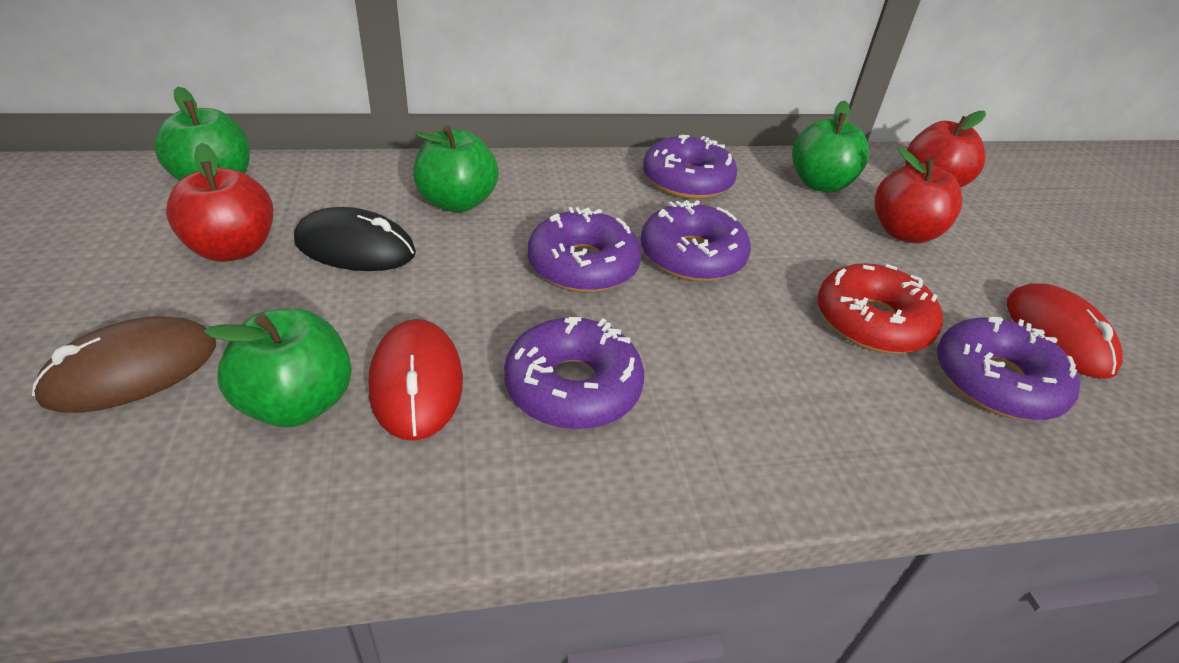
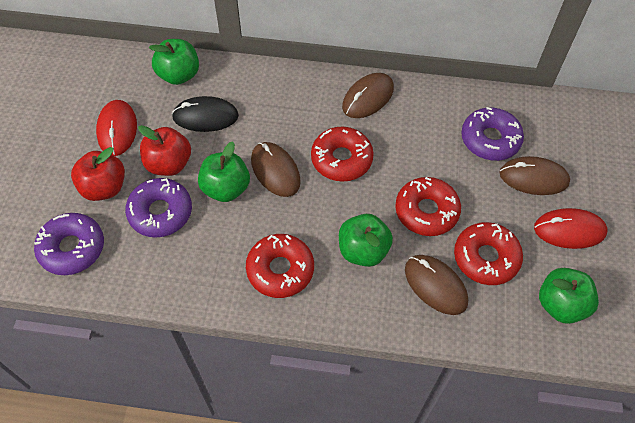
brown mouse: 1 -> 4
purple donut: 5 -> 3
red apple: 3 -> 2
red donut: 1 -> 4

